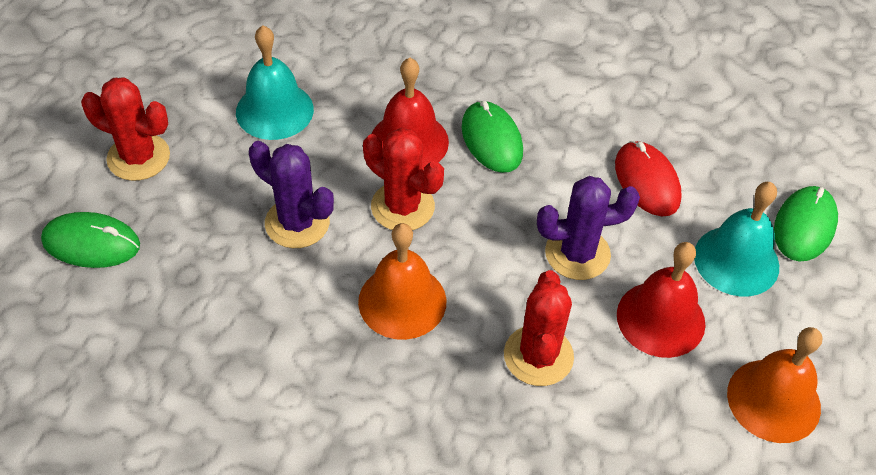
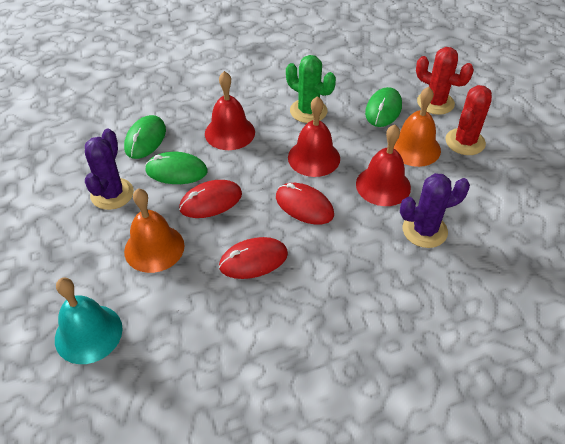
green cactus: 0 -> 1
red bell: 2 -> 3
red cactus: 3 -> 2
red mouse: 1 -> 3
turquoise bell: 2 -> 1

